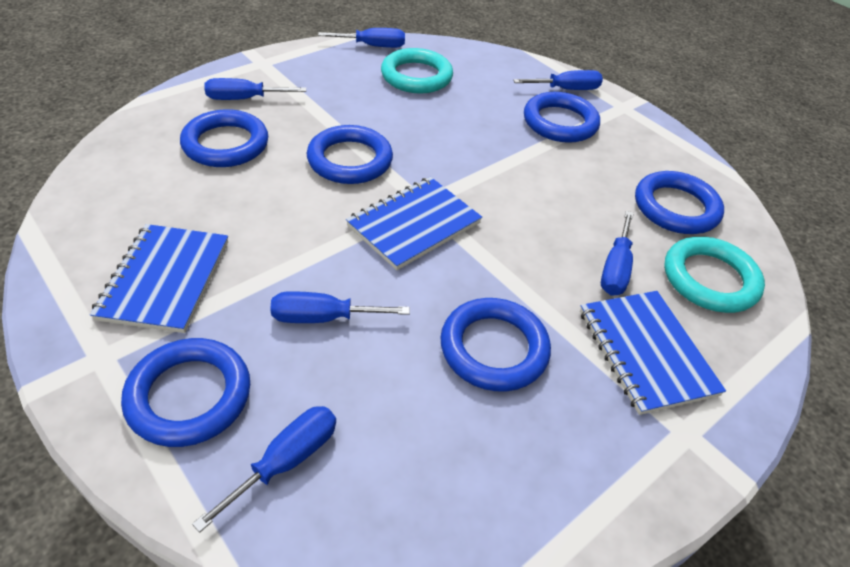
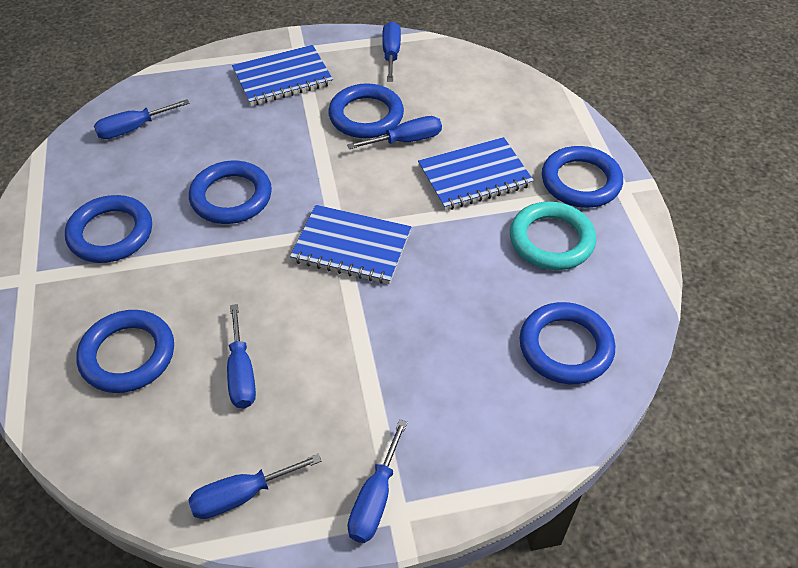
turquoise ring: 2 -> 1

